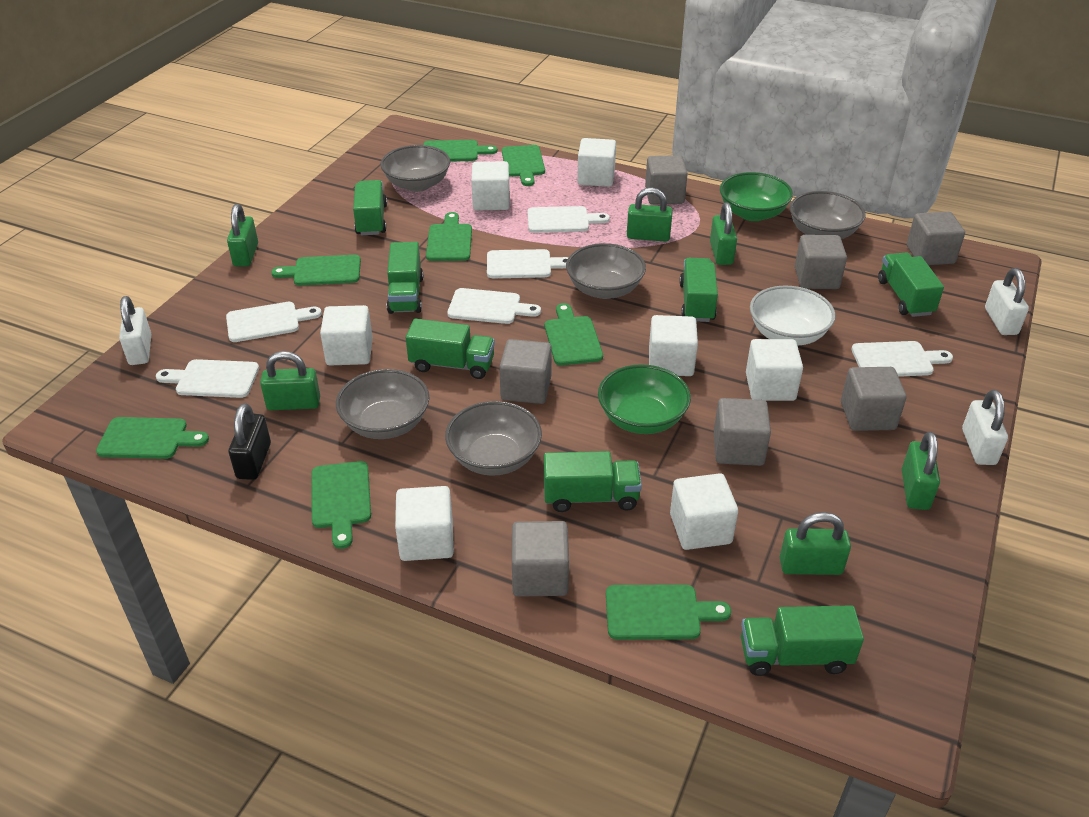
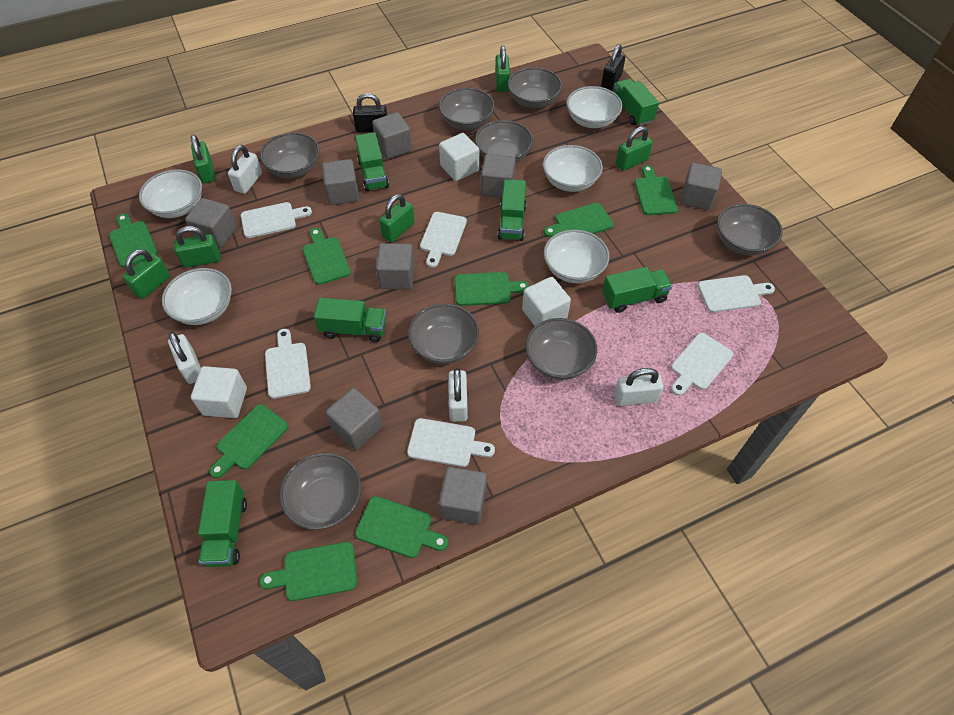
black padlock: 1 -> 2
green bowl: 2 -> 0
green truck: 7 -> 6
grey bowl: 5 -> 8
grey cube: 7 -> 8
white bowl: 1 -> 5
white cube: 7 -> 3
white padlock: 3 -> 4

